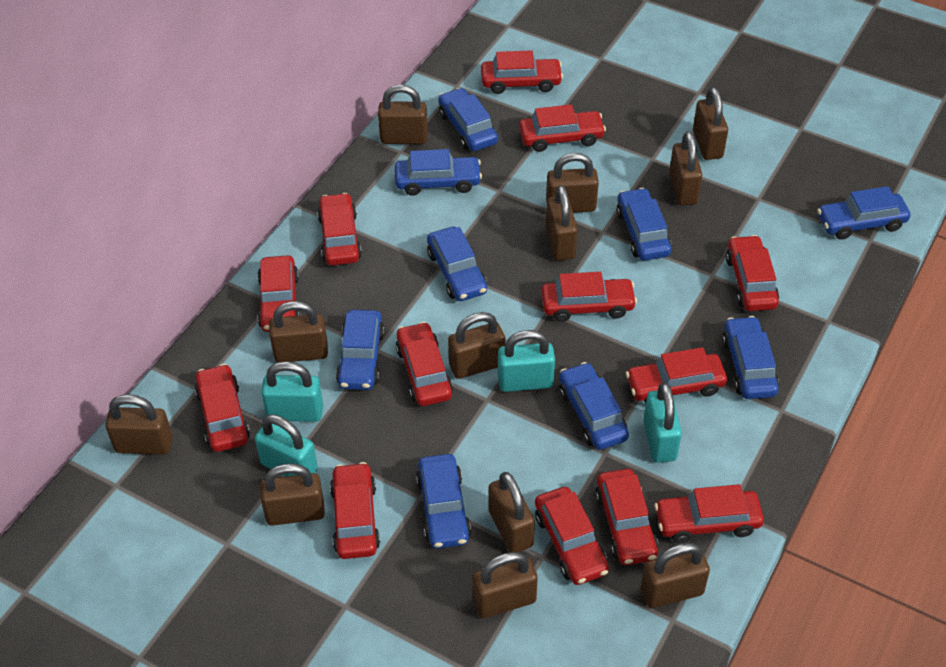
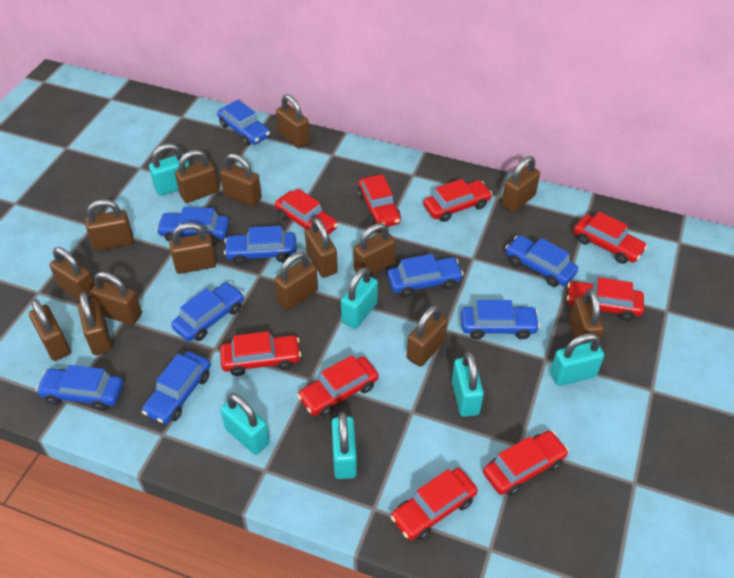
brown padlock: 12 -> 15
red car: 13 -> 9
turquoise padlock: 4 -> 6

